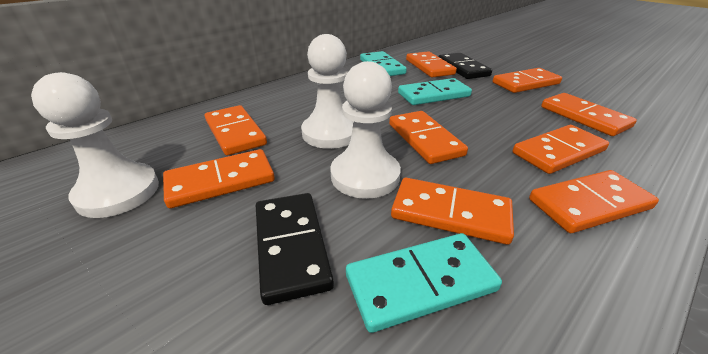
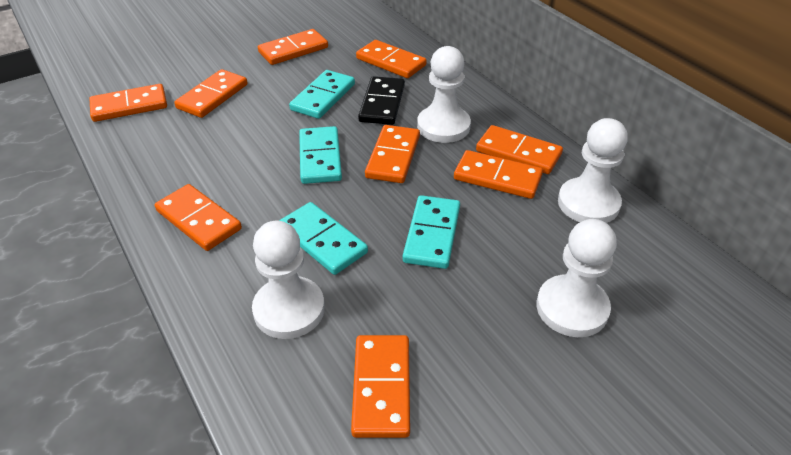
black domino: 2 -> 1
turquoise domino: 3 -> 4
white pawn: 3 -> 4

